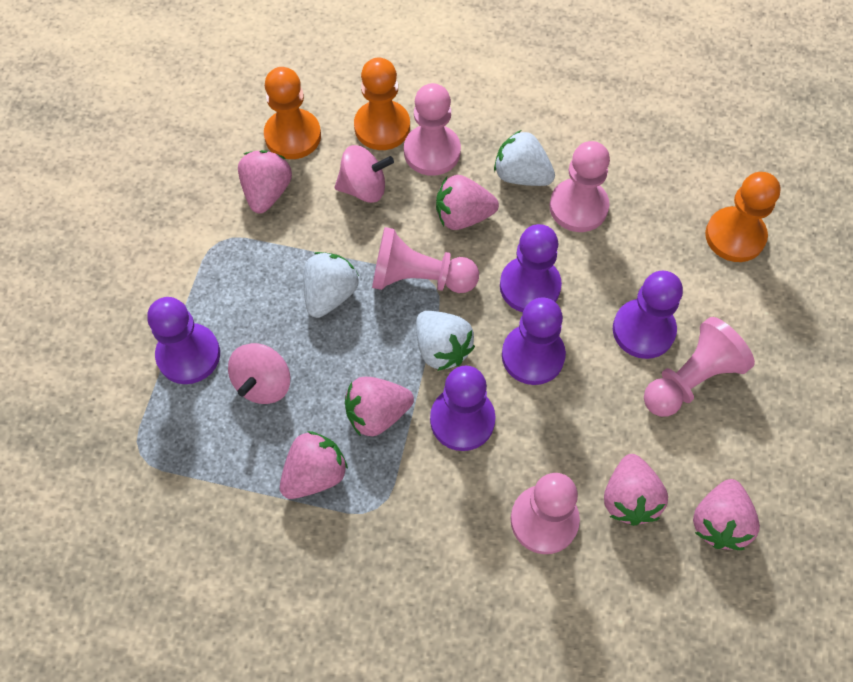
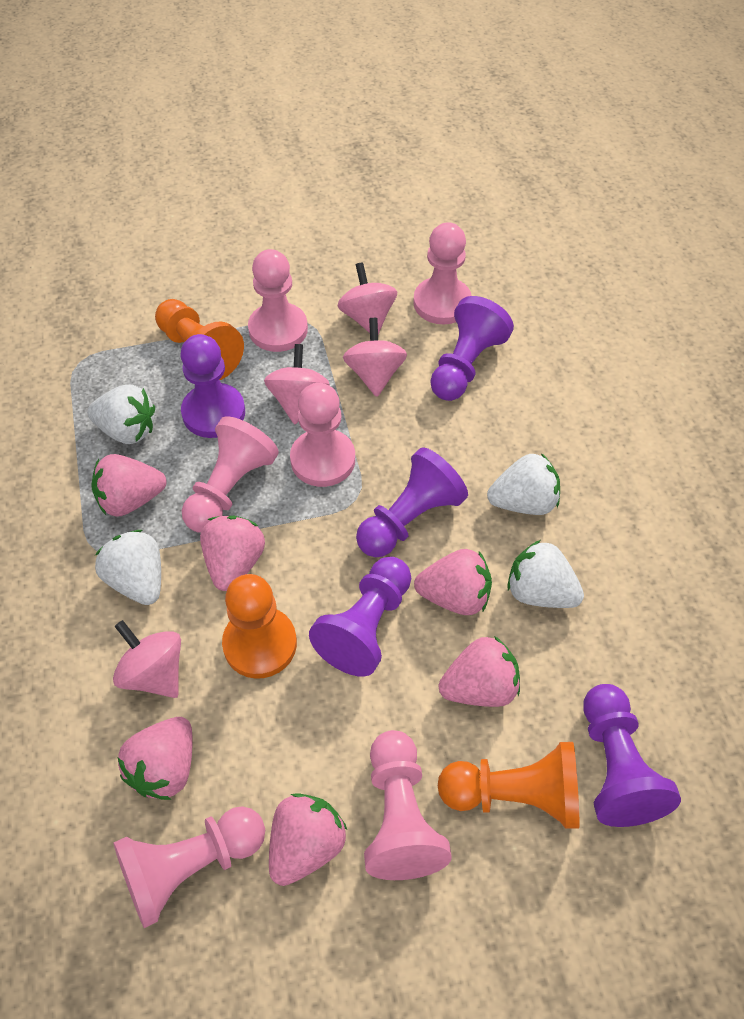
pink pawn: 5 -> 6
pink spinning top: 2 -> 4
white strawberry: 3 -> 4

